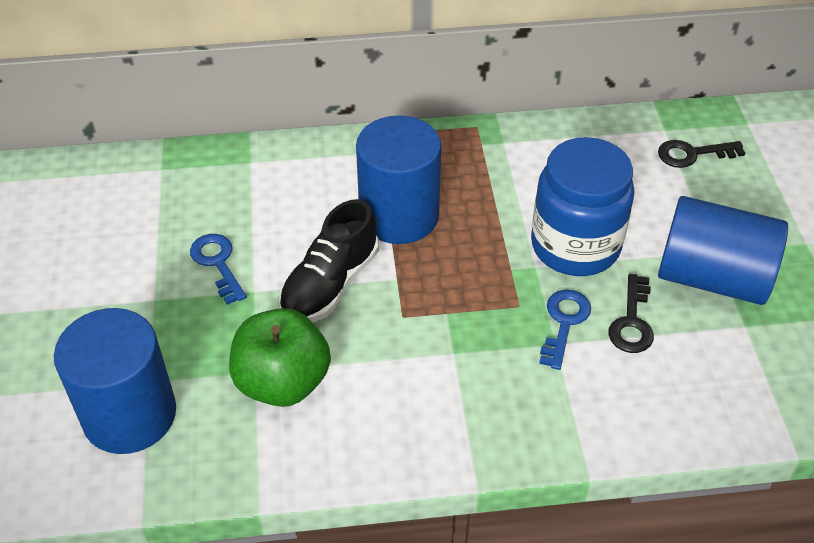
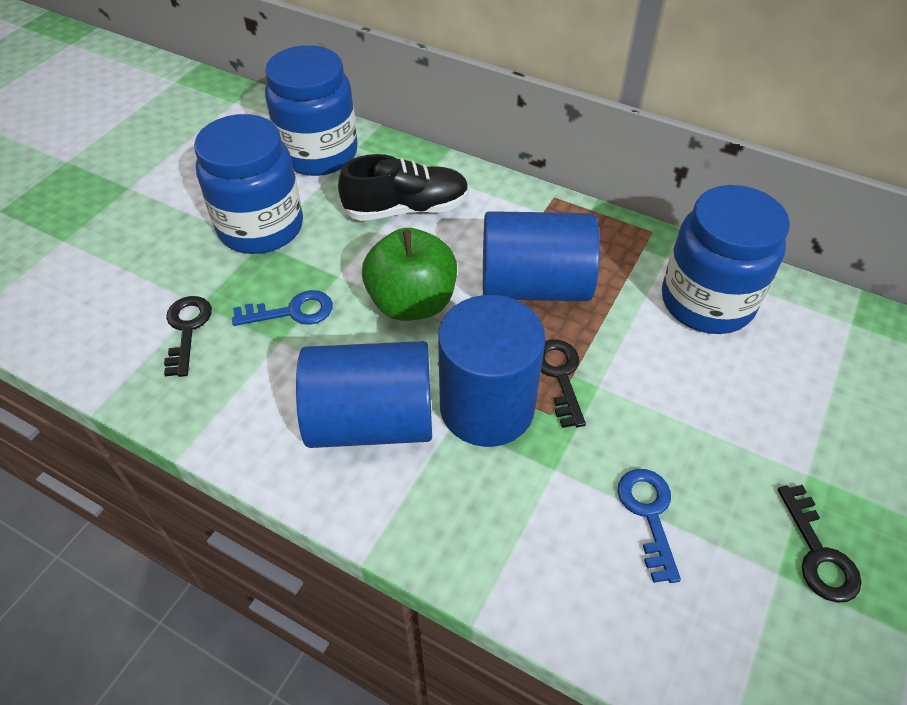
black key: 2 -> 3
blue jar: 1 -> 3

